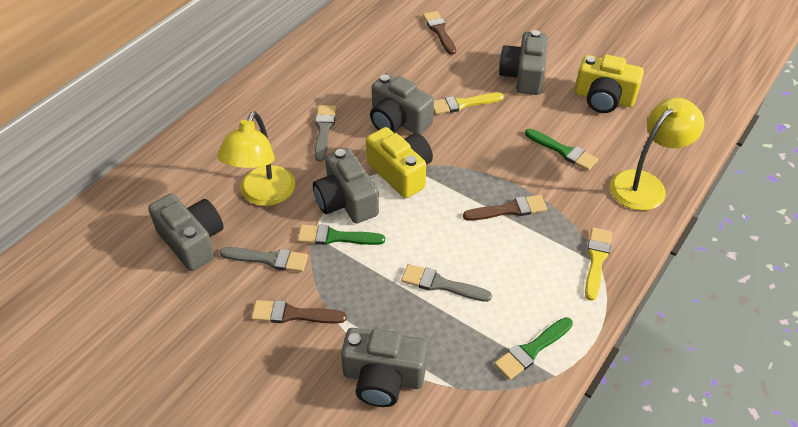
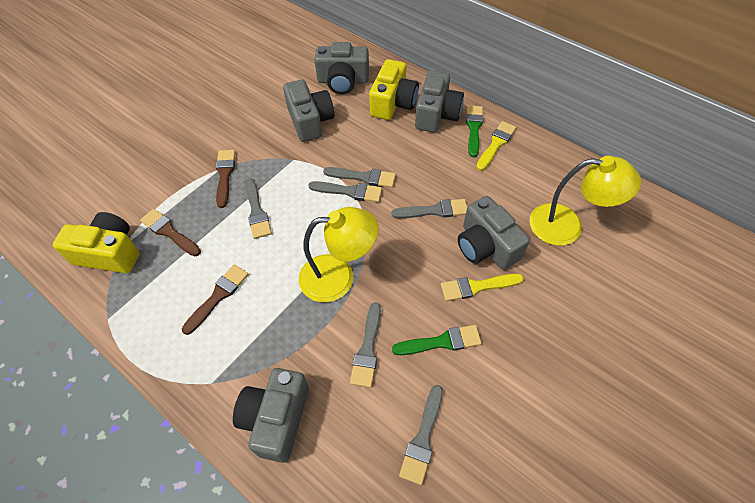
green brush: 3 -> 2
grey brush: 3 -> 6

